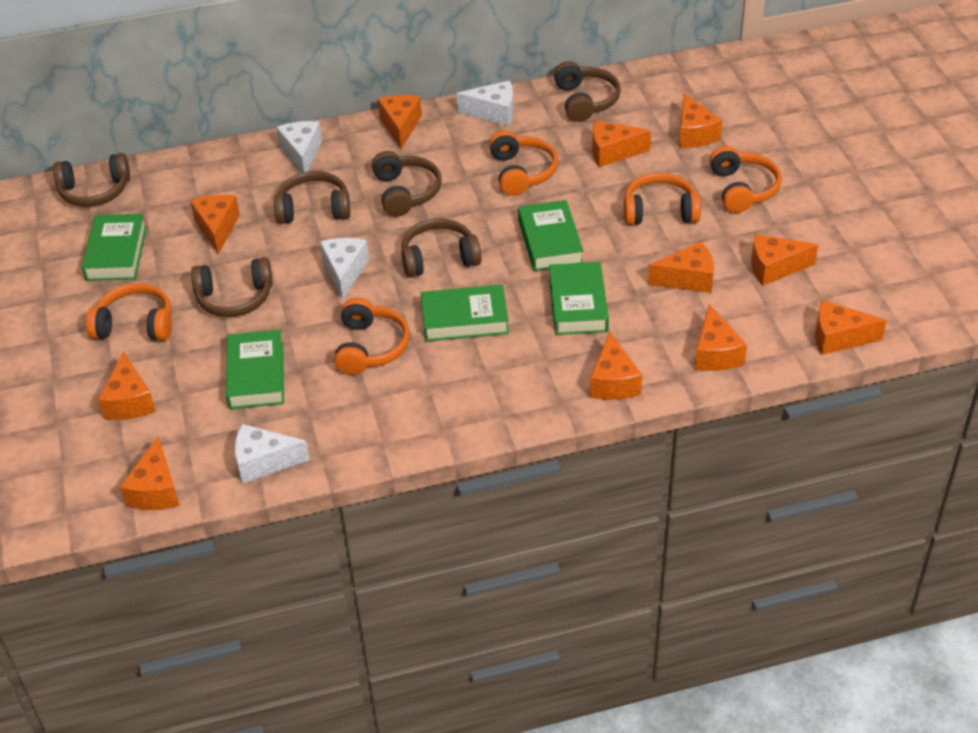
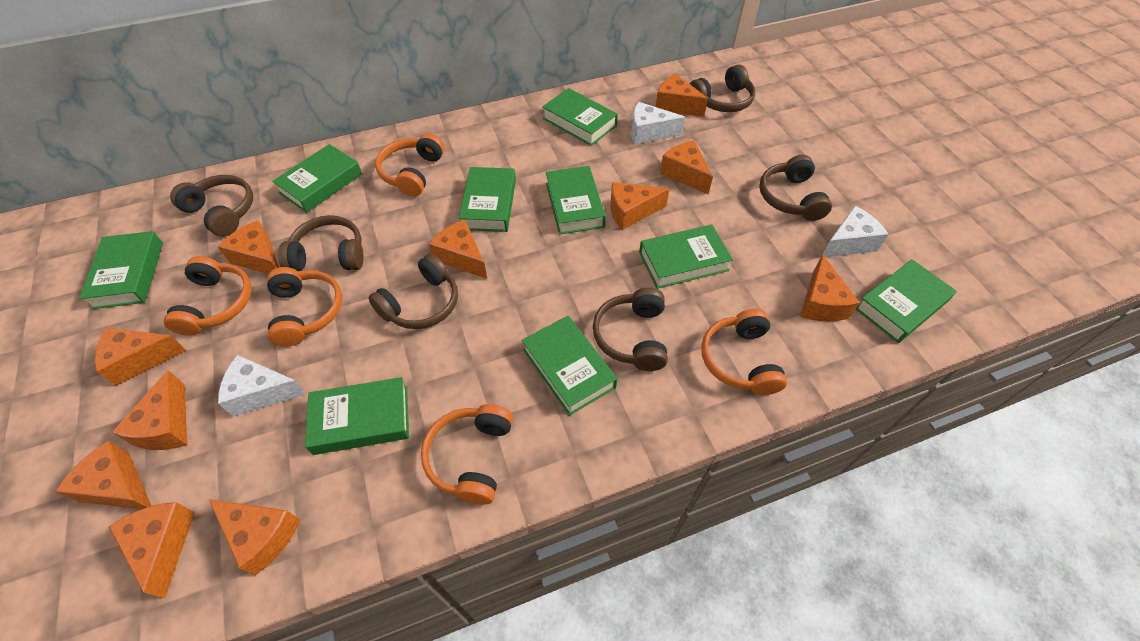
green book: 5 -> 9
white cheese: 4 -> 3

